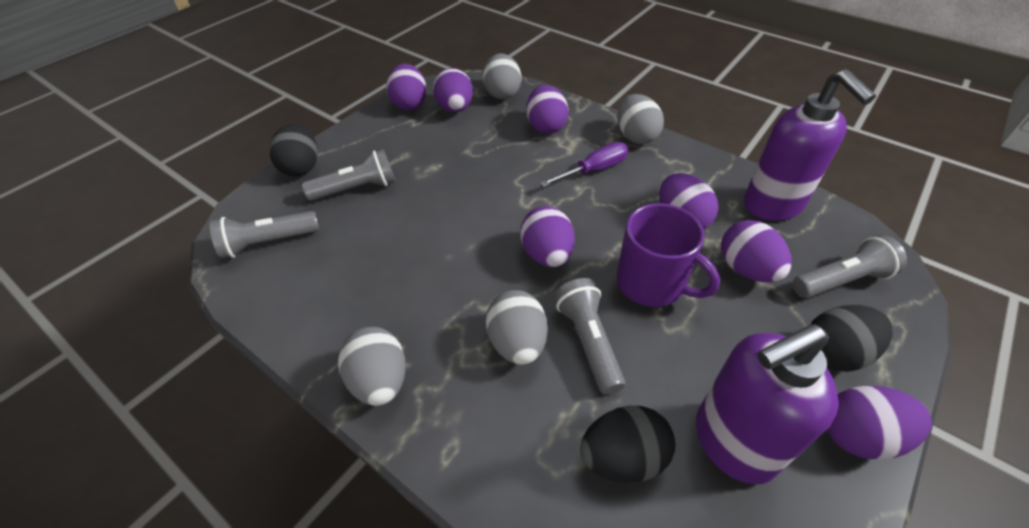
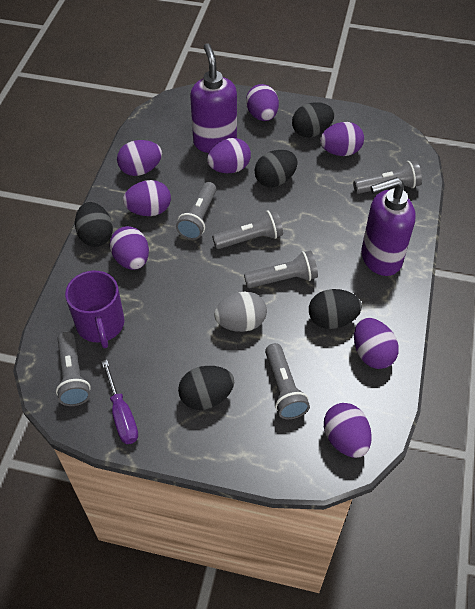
black egg: 3 -> 5
grey egg: 4 -> 1
grey flashlight: 4 -> 6
purple egg: 7 -> 8

